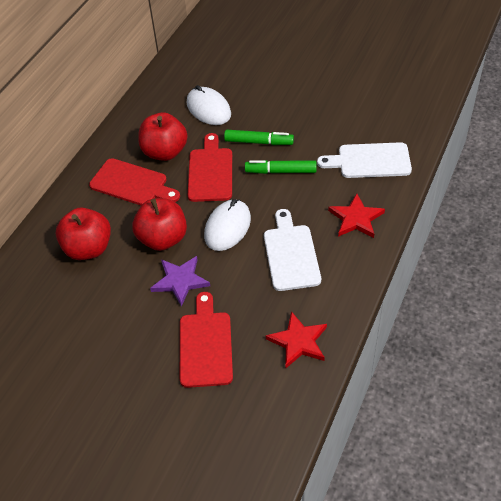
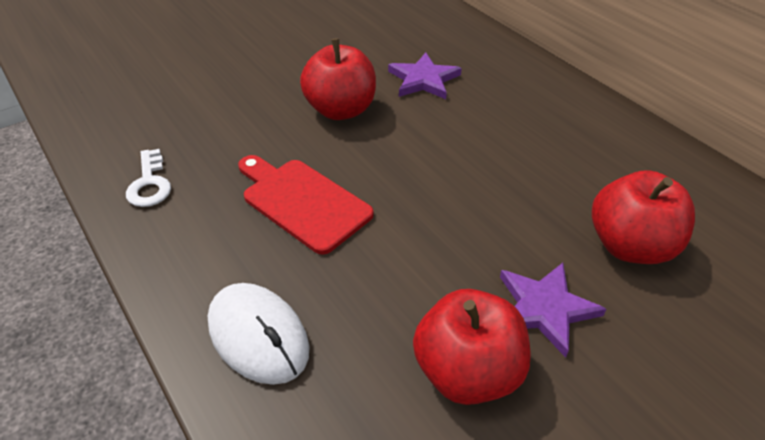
green marker: 2 -> 0
purple star: 1 -> 2
red cutting board: 3 -> 1
red star: 2 -> 0
white cutting board: 2 -> 0
white key: 0 -> 1
white mouse: 2 -> 1

